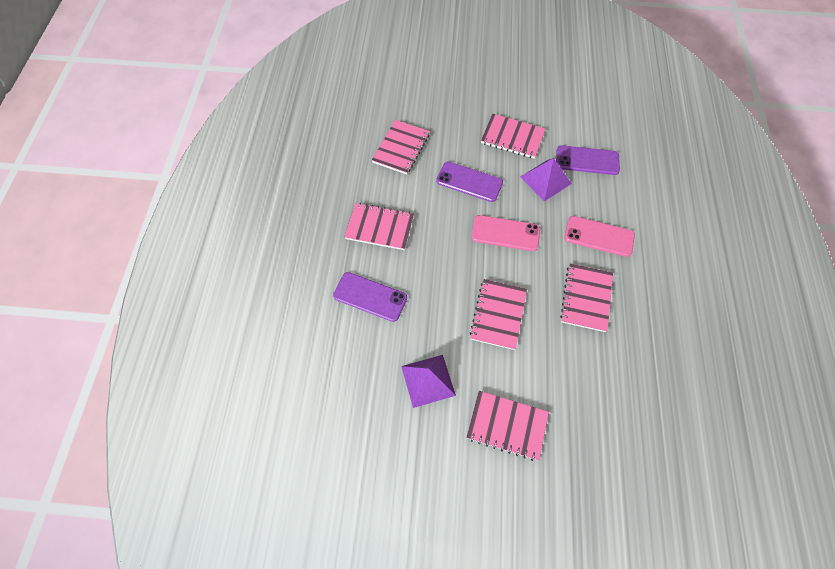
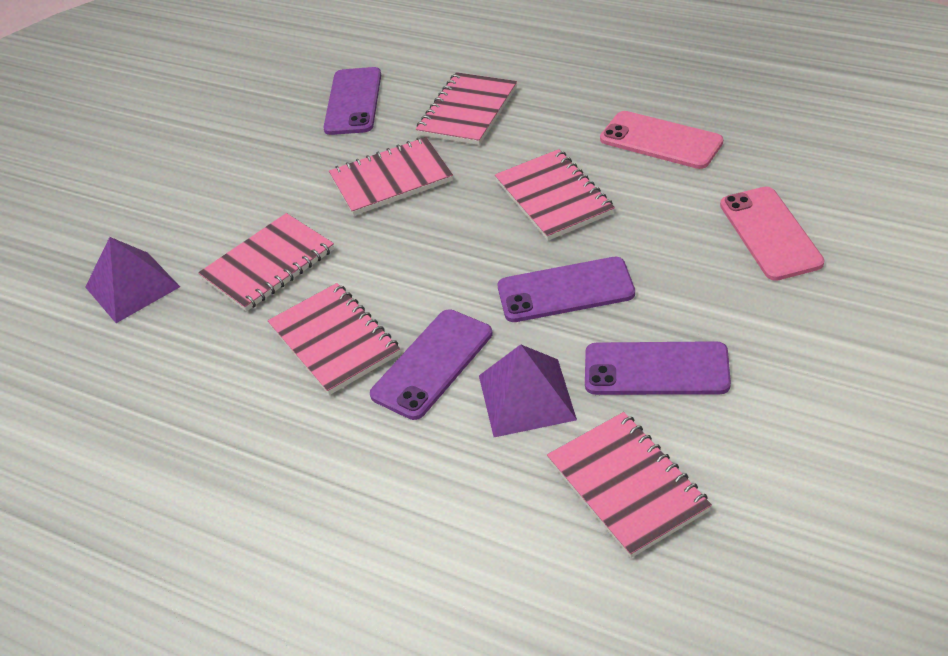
purple phone: 3 -> 4

